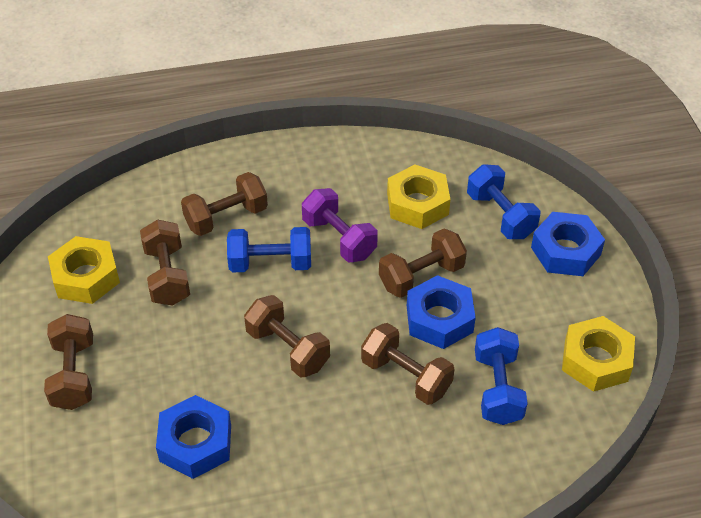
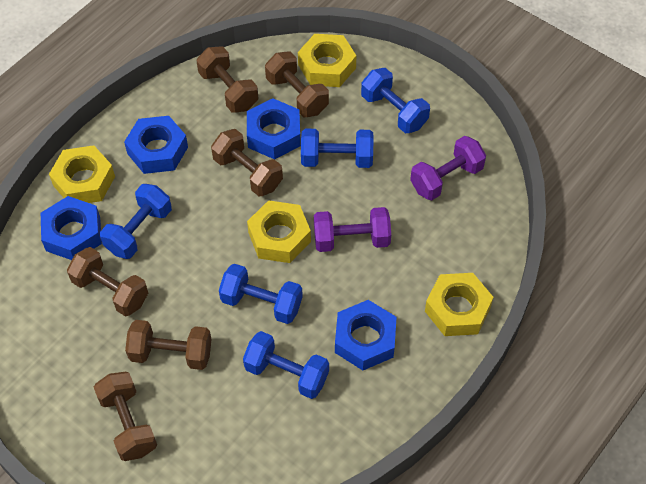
blue dumbbell: 3 -> 5
blue nut: 3 -> 4
purple dumbbell: 1 -> 2
yellow nut: 3 -> 4

